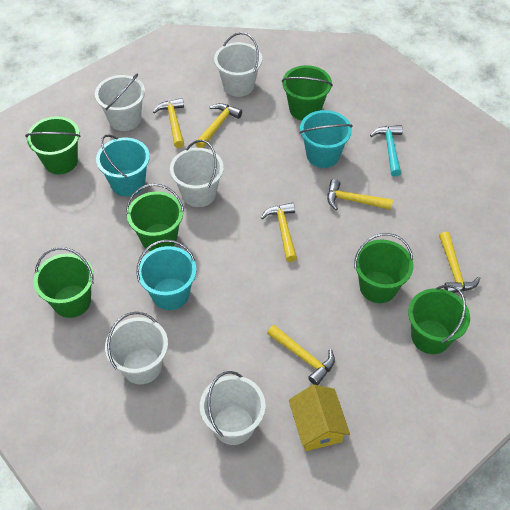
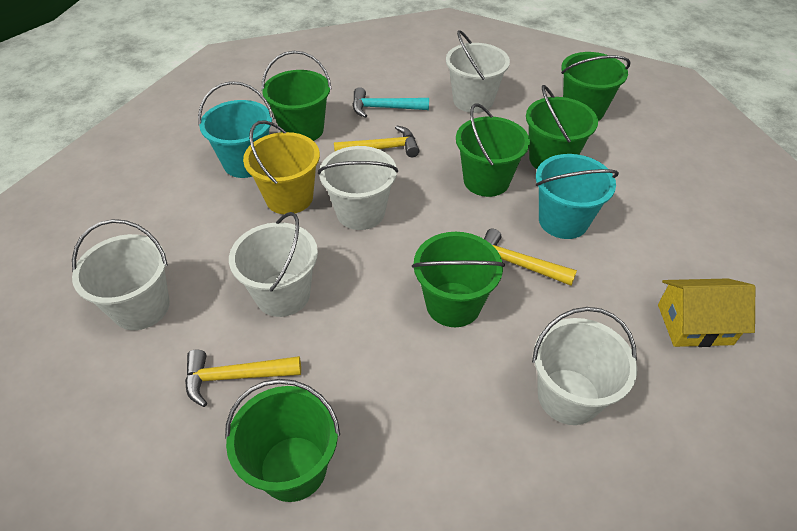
turquoise bucket: 3 -> 2
yellow bucket: 0 -> 1
yellow hammer: 6 -> 3

